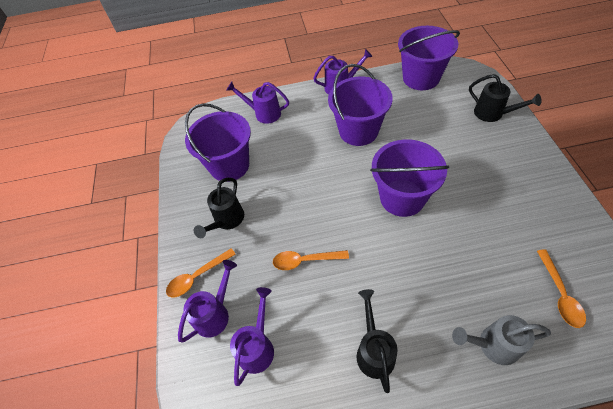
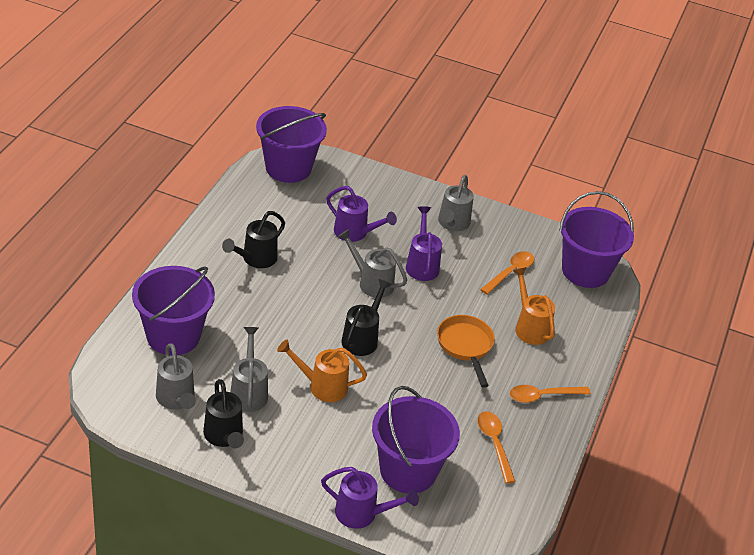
grey watering can: 1 -> 4
orange pan: 0 -> 1
orange watering can: 0 -> 2
purple watering can: 4 -> 3

